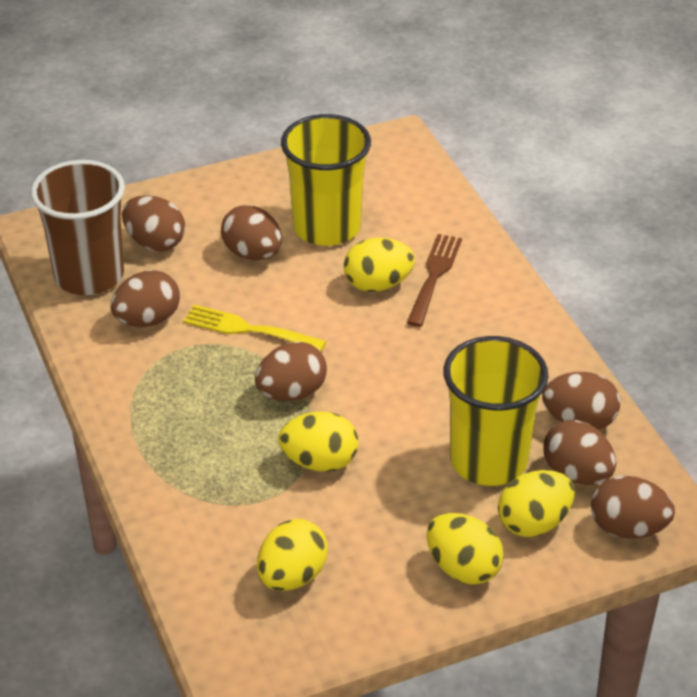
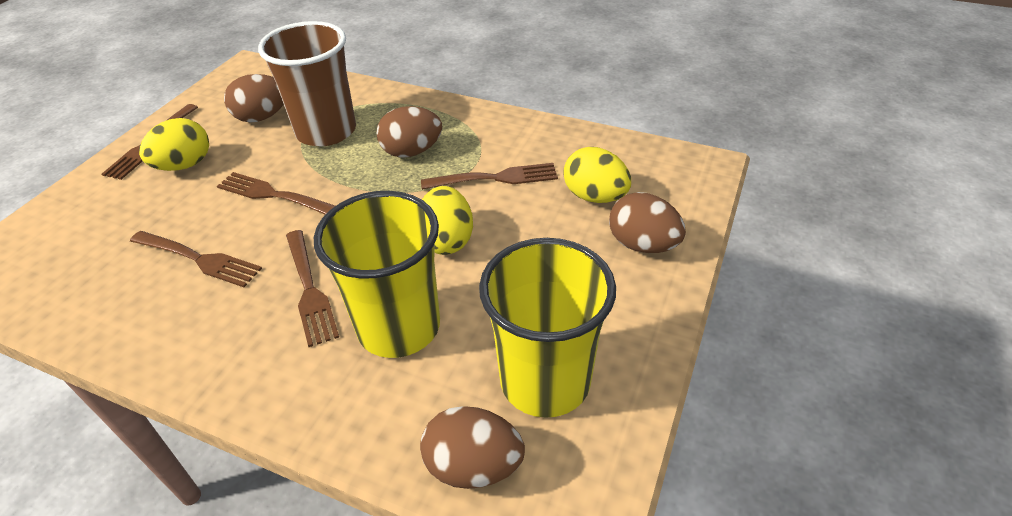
brown egg: 7 -> 4
brown fork: 1 -> 5
yellow egg: 5 -> 3
yellow fork: 1 -> 0

